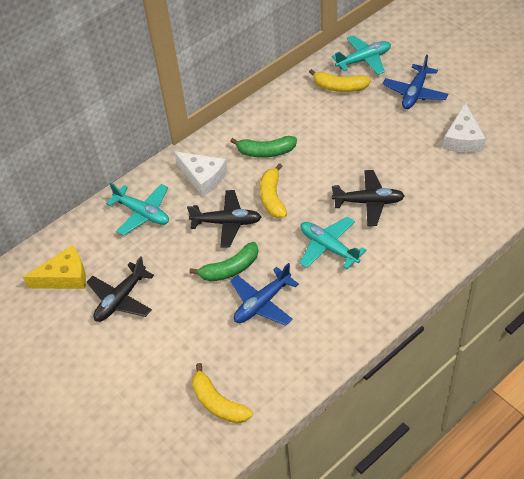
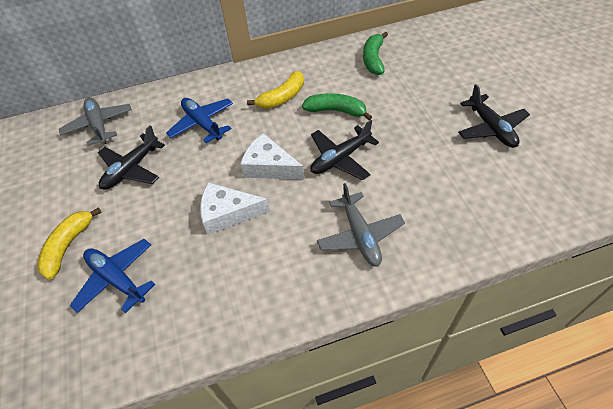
grey plane: 0 -> 2
turquoise plane: 3 -> 0
yellow banana: 3 -> 2
yellow cheese: 1 -> 0

